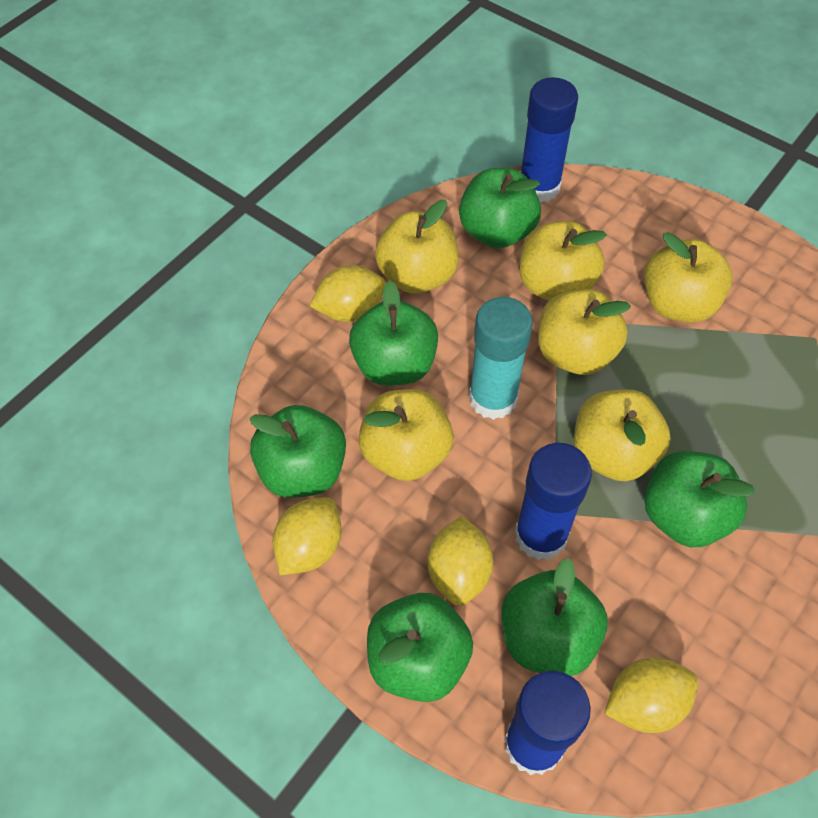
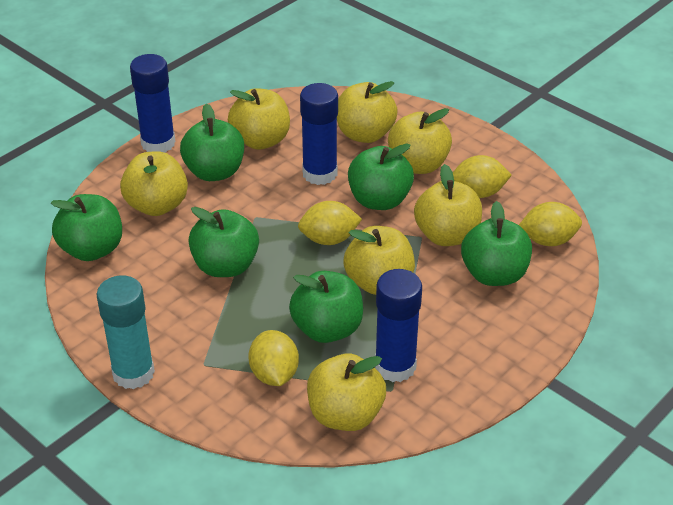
yellow apple: 6 -> 7

